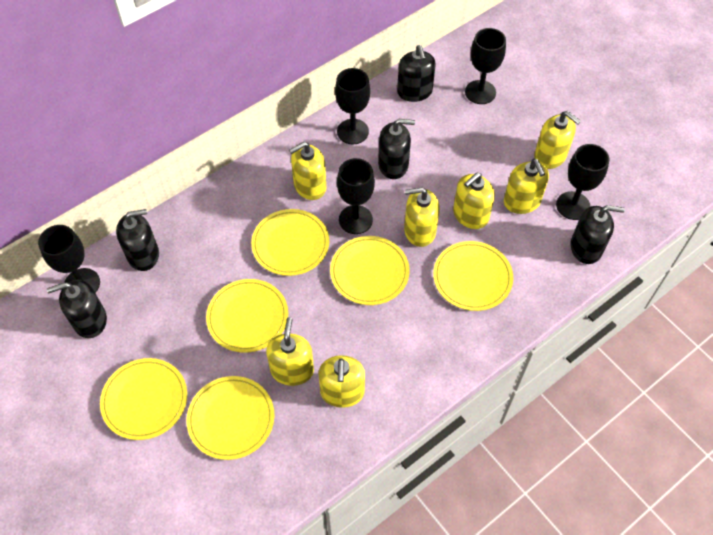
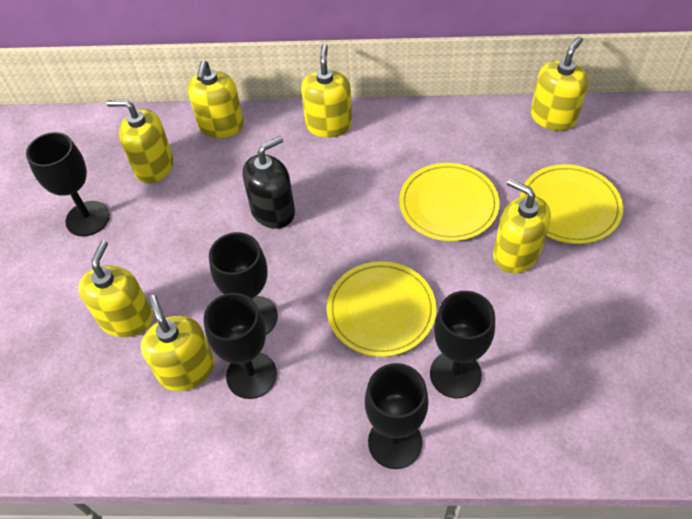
black soap dispenser: 5 -> 1
yellow plate: 6 -> 3

